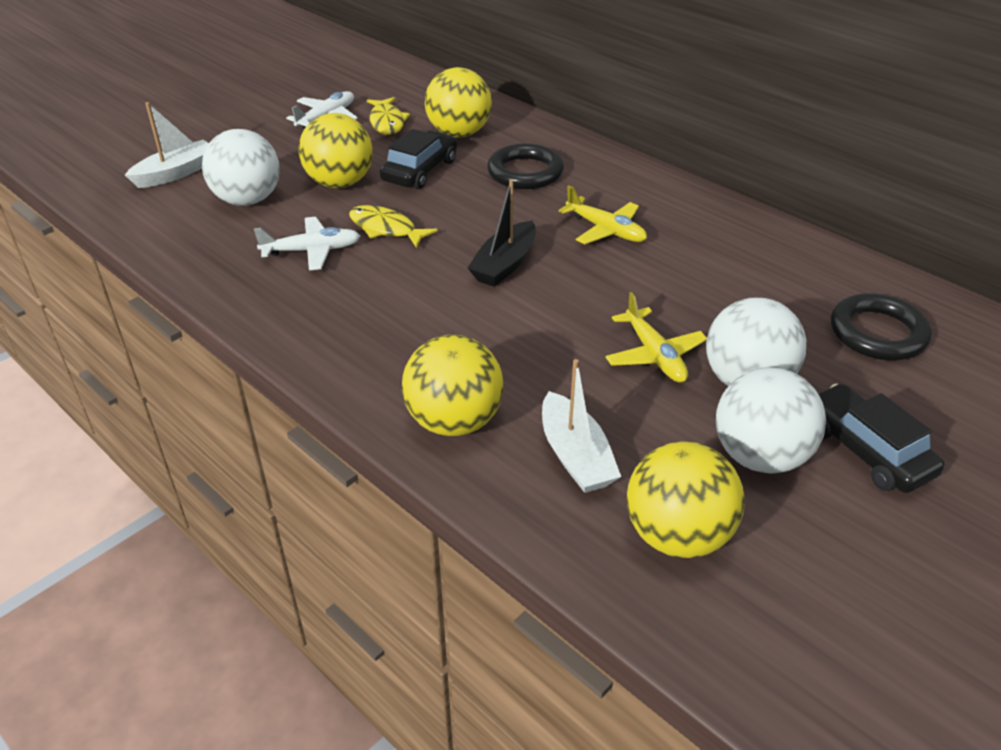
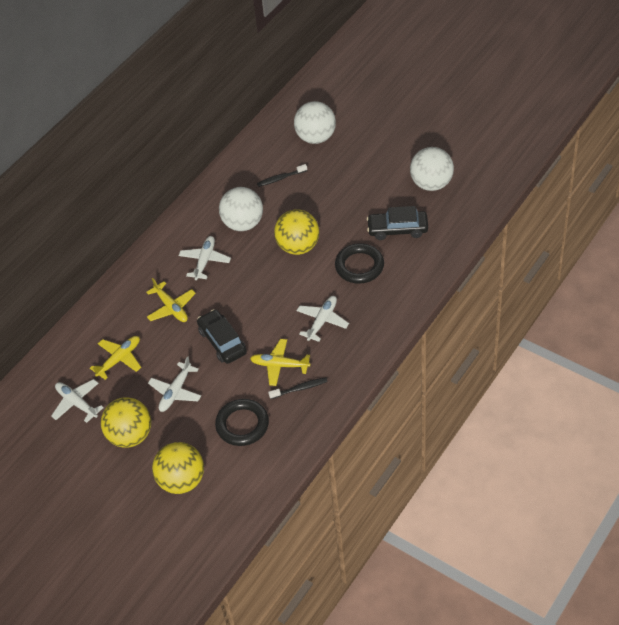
black boat: 1 -> 0
black toothbrush: 0 -> 2
white boat: 2 -> 0
white plane: 2 -> 4
yellow ball: 4 -> 3
yellow fish: 2 -> 0
yellow plane: 2 -> 3

